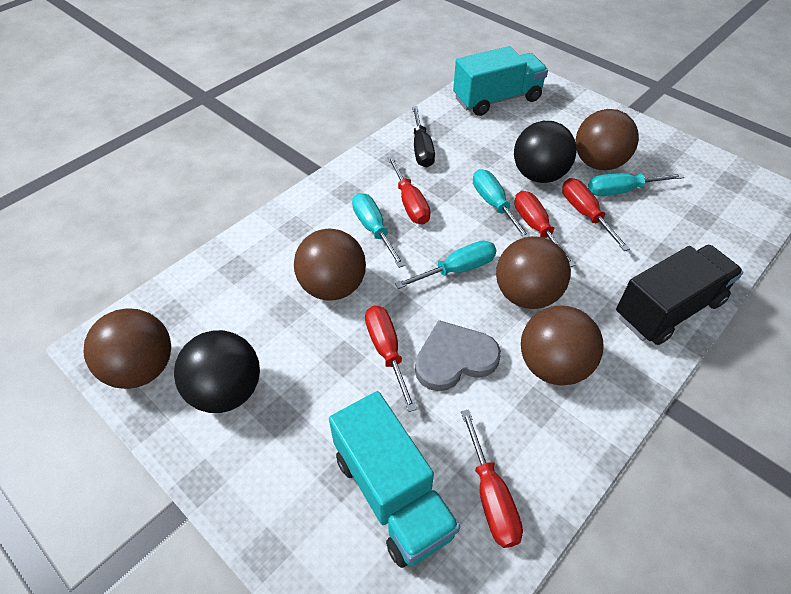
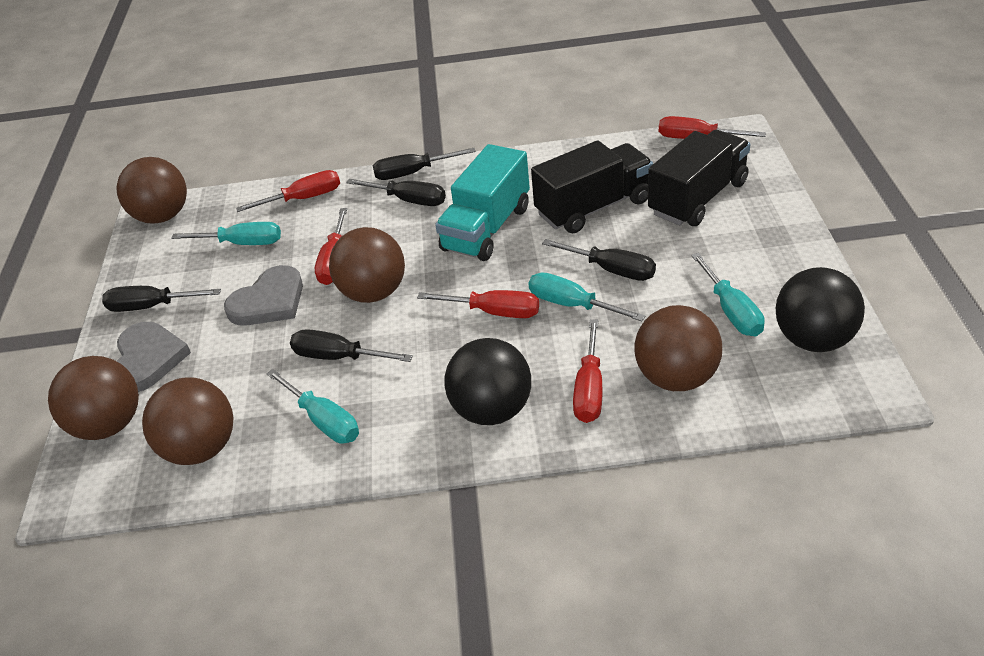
black screwdriver: 1 -> 5
black truck: 1 -> 2
grey heart: 1 -> 2
turquoise truck: 2 -> 1

